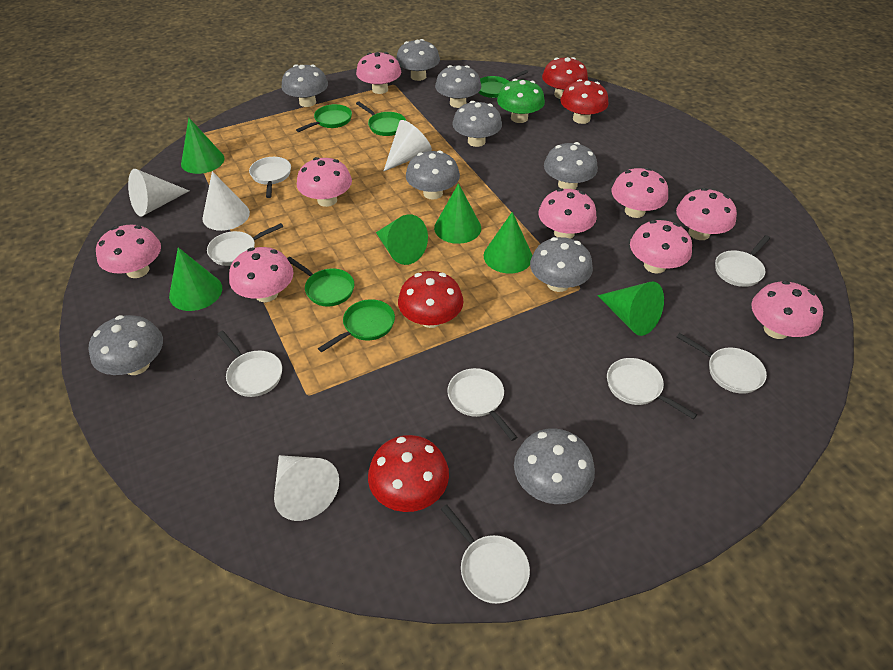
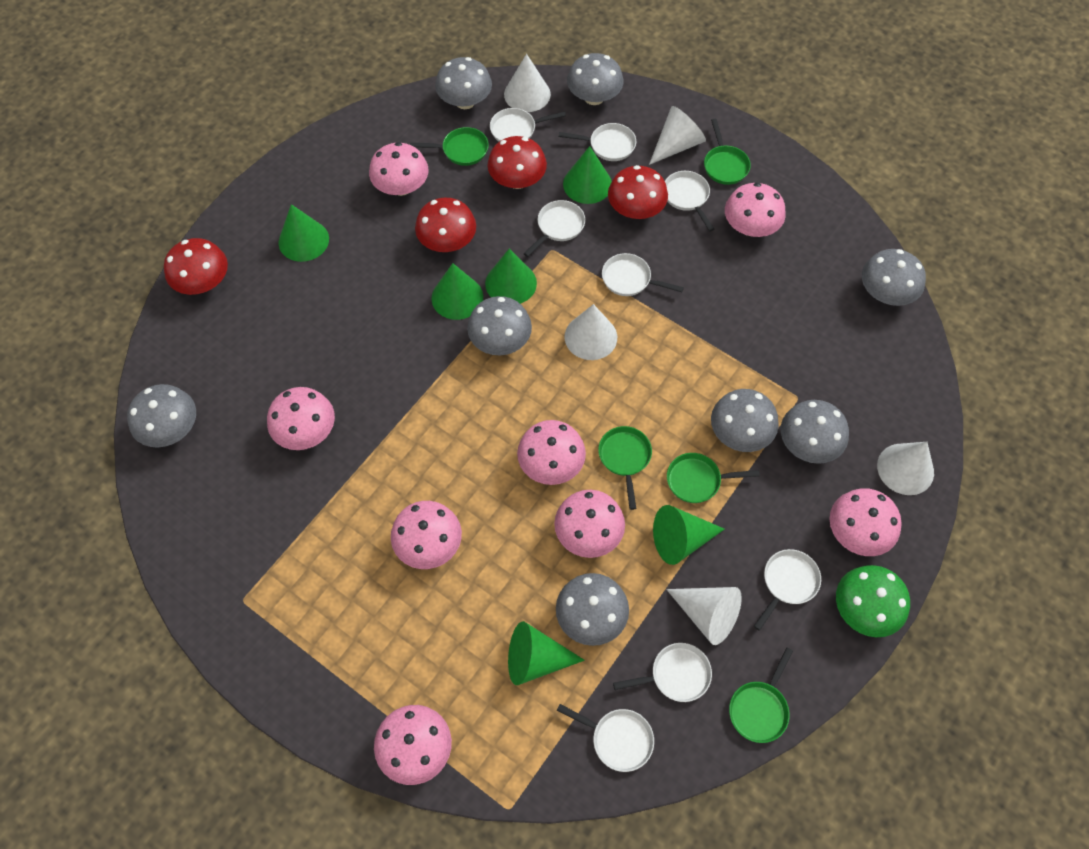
grey mushroom: 9 -> 8
pink mushroom: 9 -> 8
white cone: 4 -> 5

